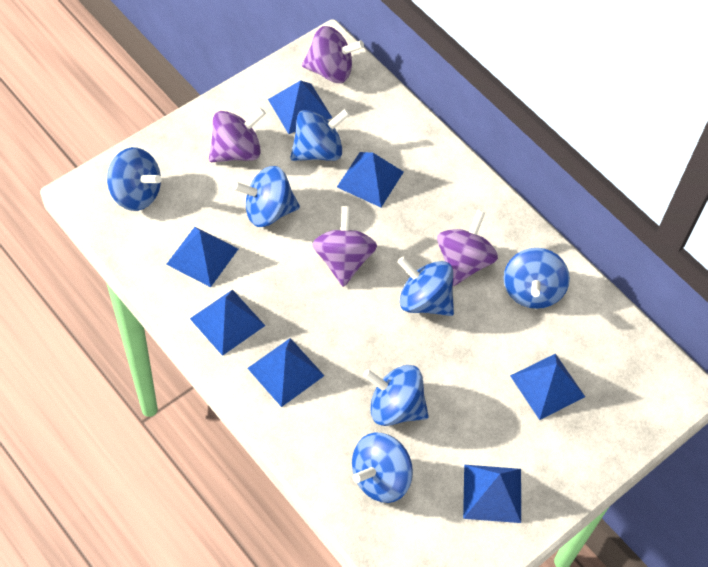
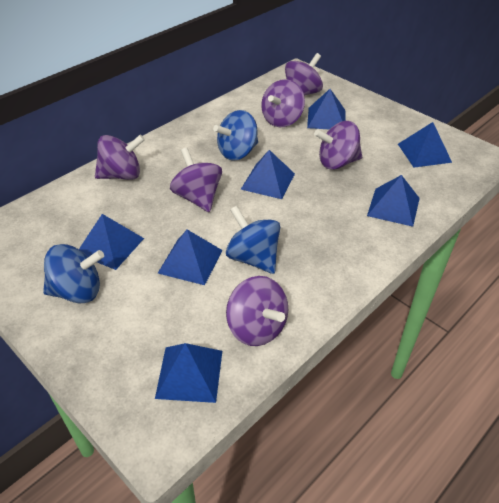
blue spinning top: 7 -> 3
purple spinning top: 4 -> 6

